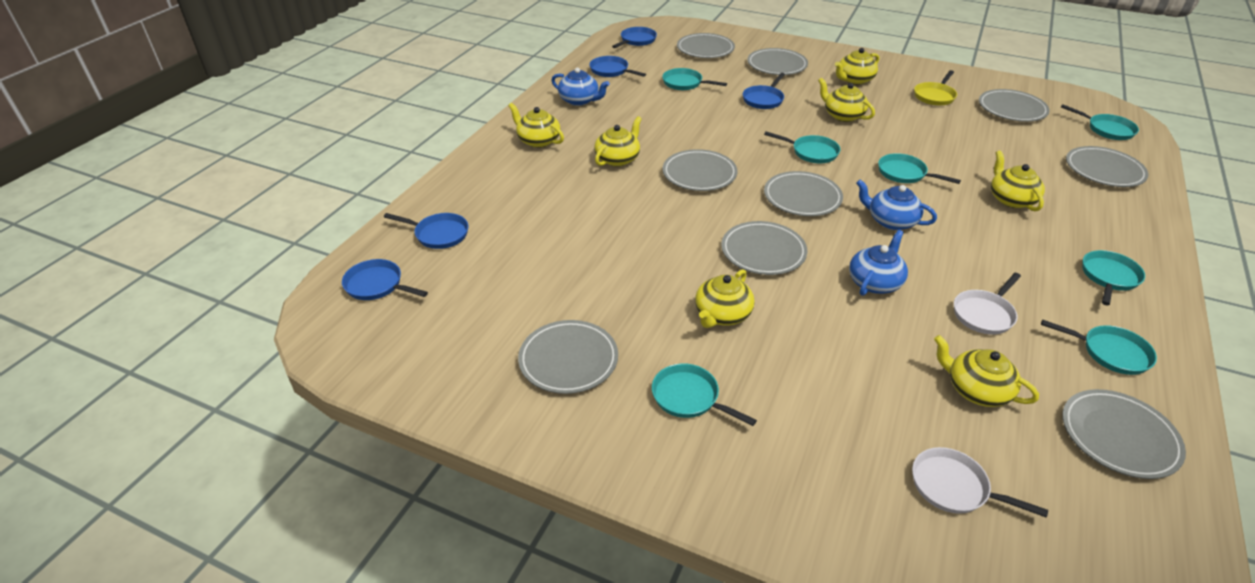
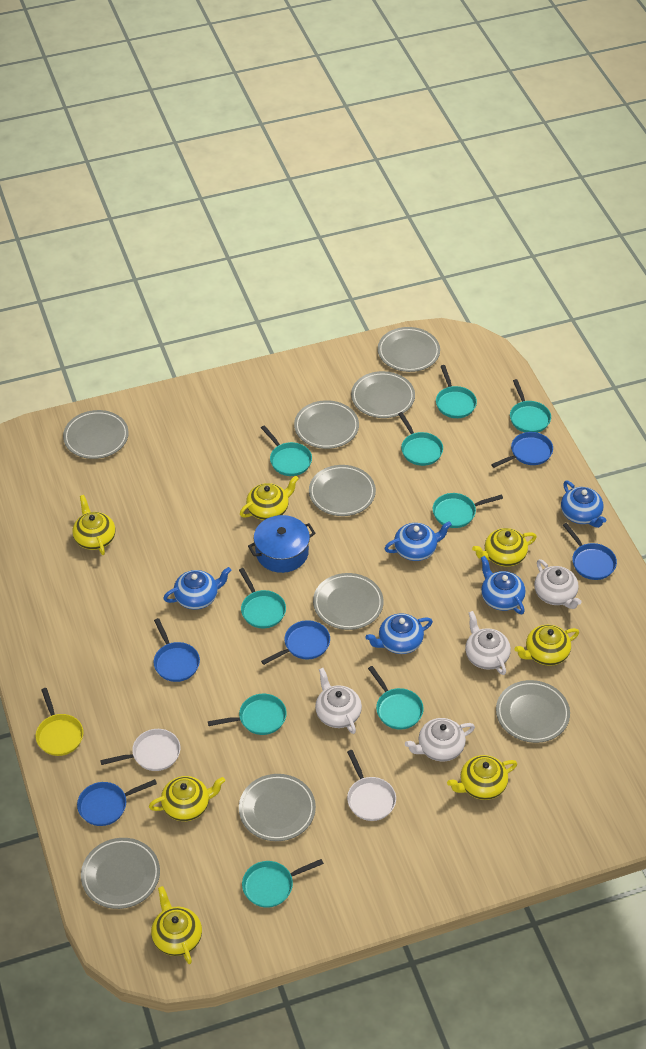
blue pot: 0 -> 1
blue teapot: 3 -> 5
turquoise pan: 7 -> 9
white teapot: 0 -> 4

